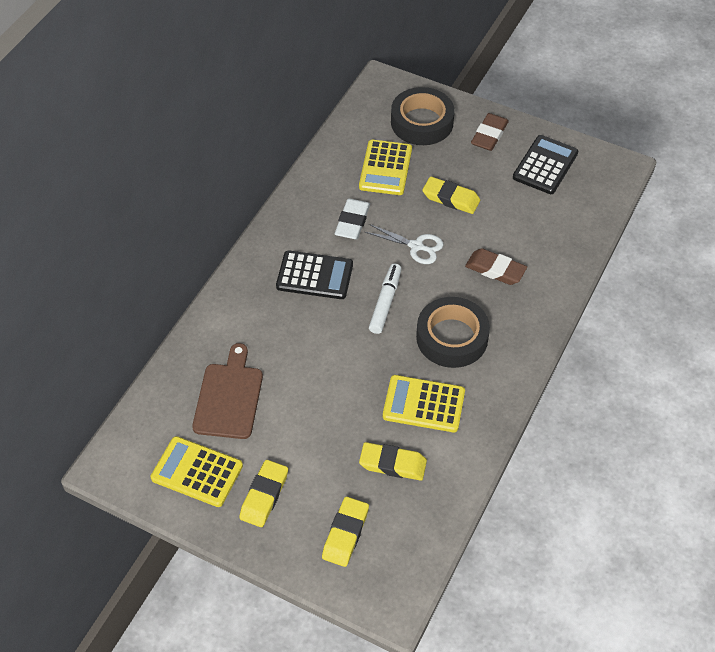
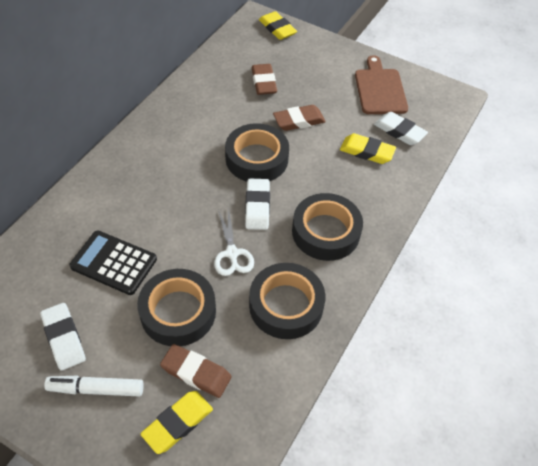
black calculator: 2 -> 1
black tape: 2 -> 4
brown eraser: 2 -> 3
white eraser: 1 -> 3
yellow calculator: 3 -> 0
yellow eraser: 4 -> 3

